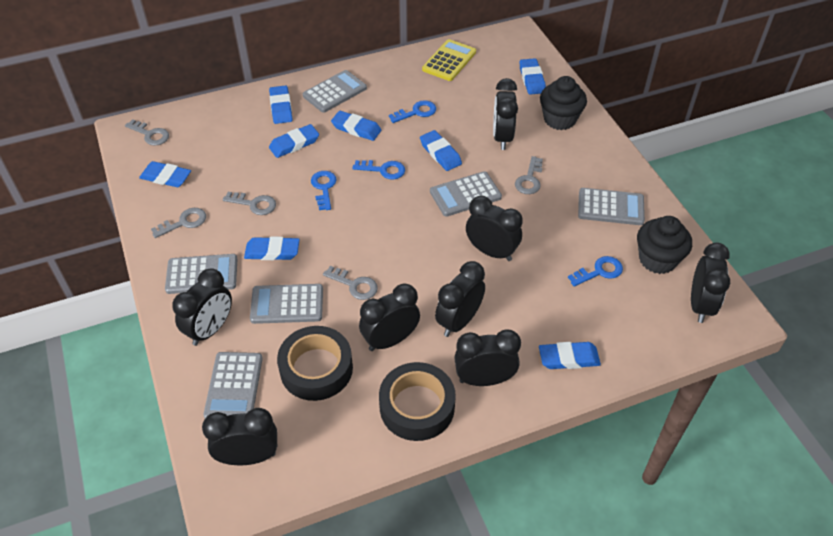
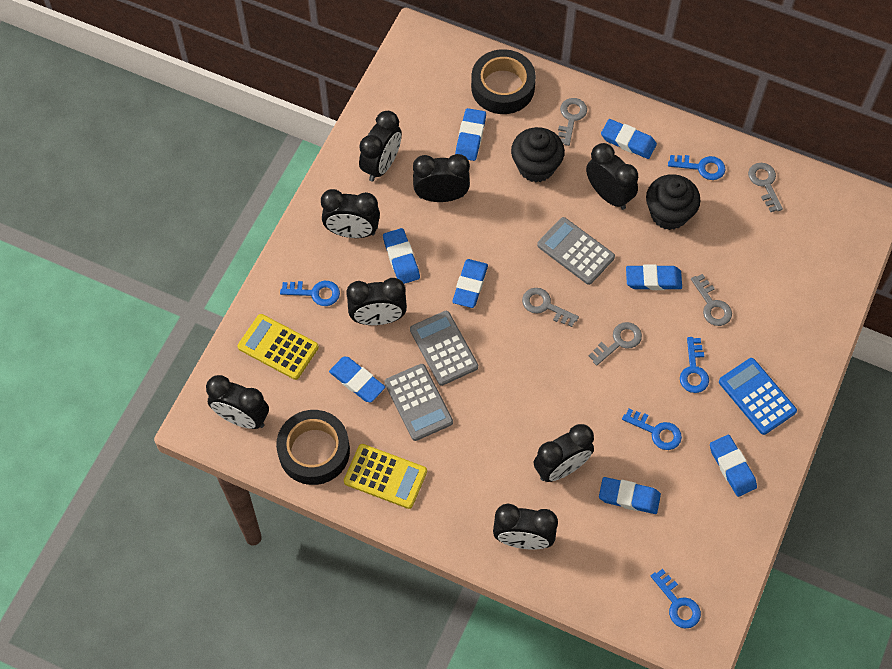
blue calculator: 0 -> 1
blue key: 4 -> 5
grey calculator: 6 -> 3
yellow calculator: 1 -> 2

